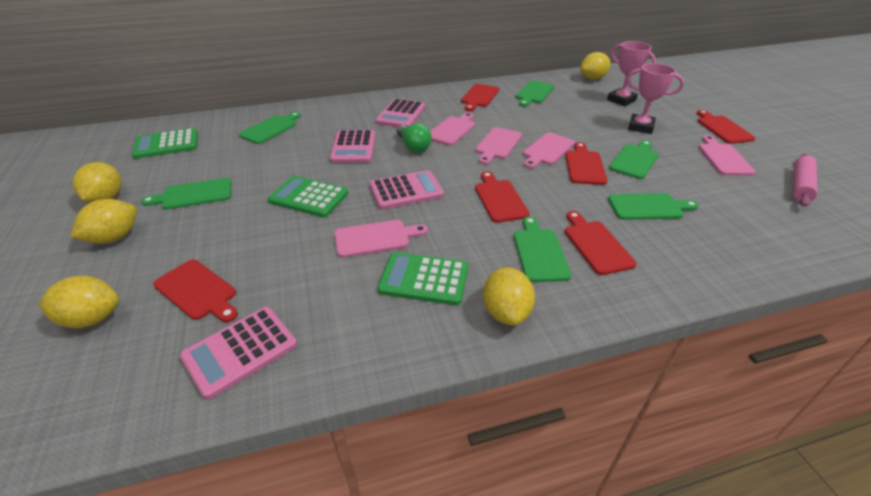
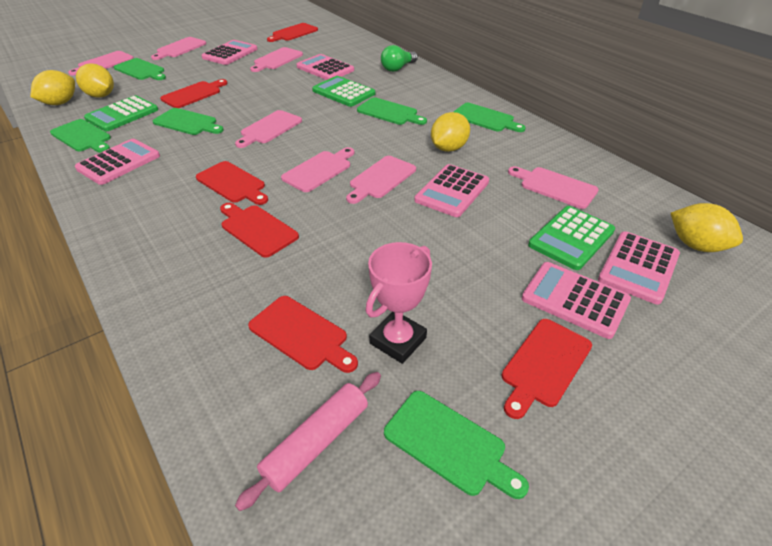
pink calculator: 4 -> 6
pink cutting board: 5 -> 7
pink trophy: 2 -> 1
yellow lemon: 5 -> 4

